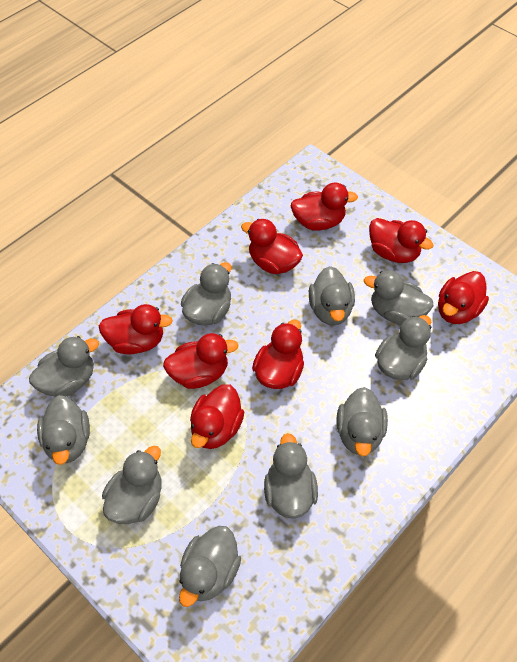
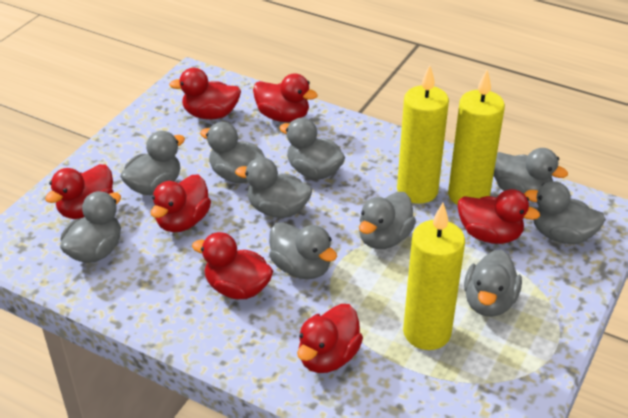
red duck: 8 -> 7
yellow candle: 0 -> 3

